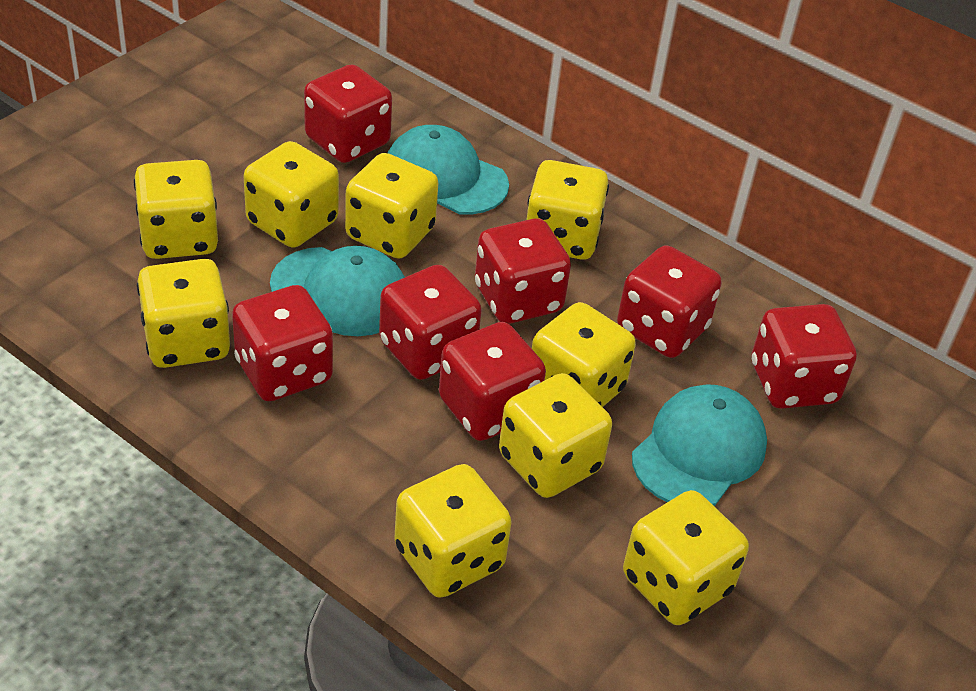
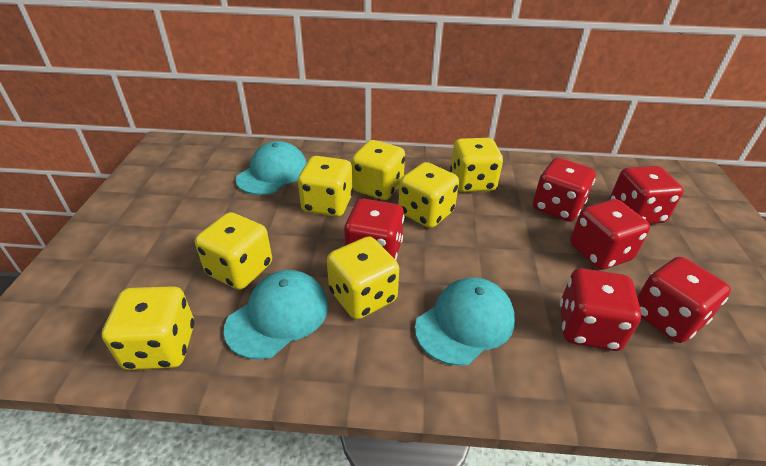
red dice: 7 -> 6
yellow dice: 9 -> 7

